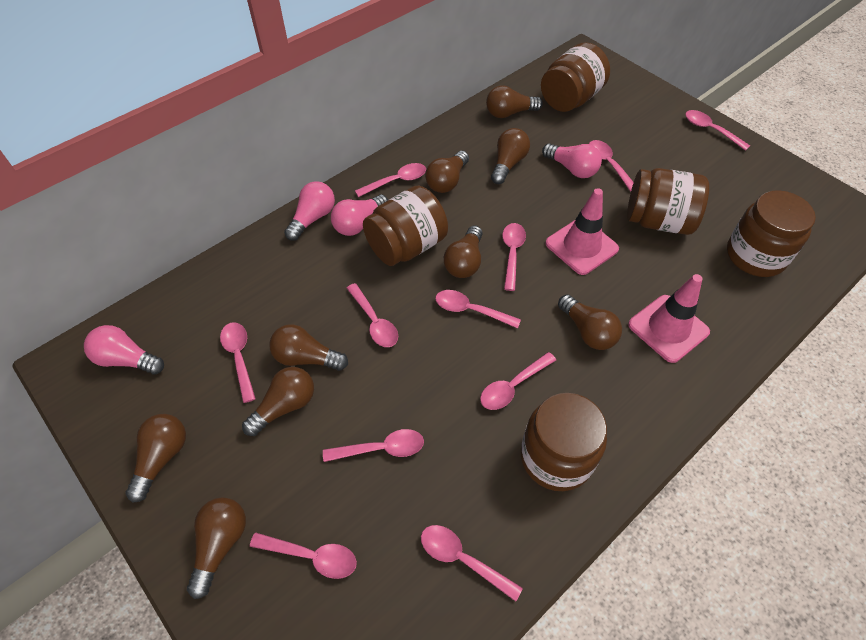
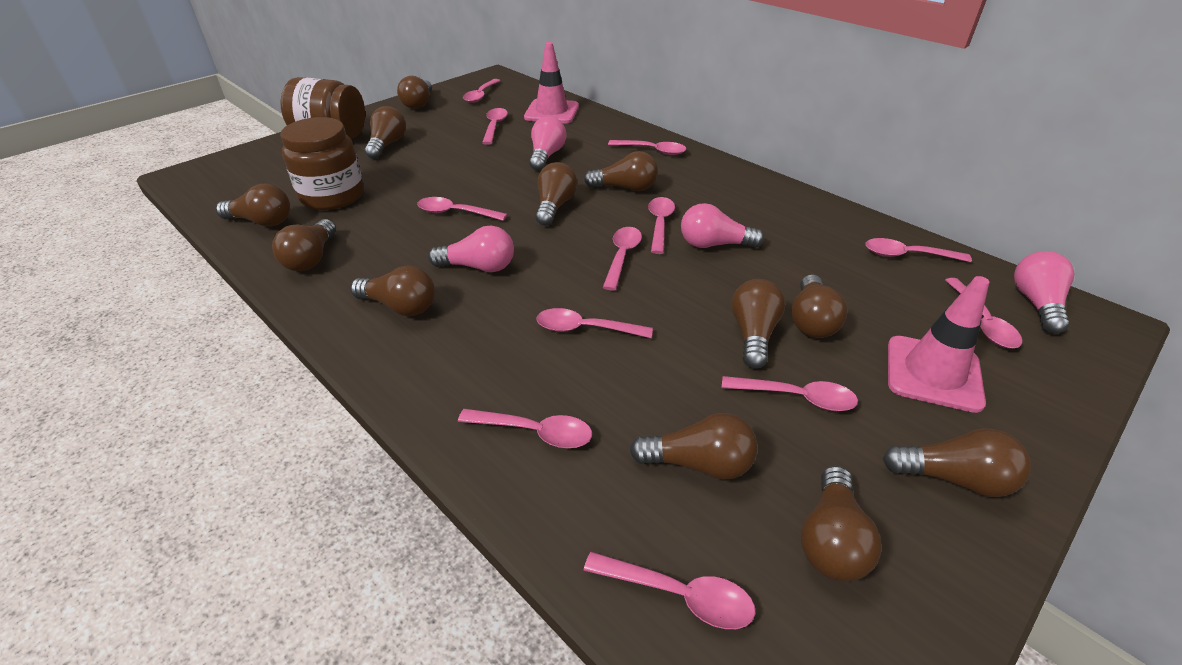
brown jar: 5 -> 2
brown light bulb: 9 -> 12
pink spoon: 11 -> 12

